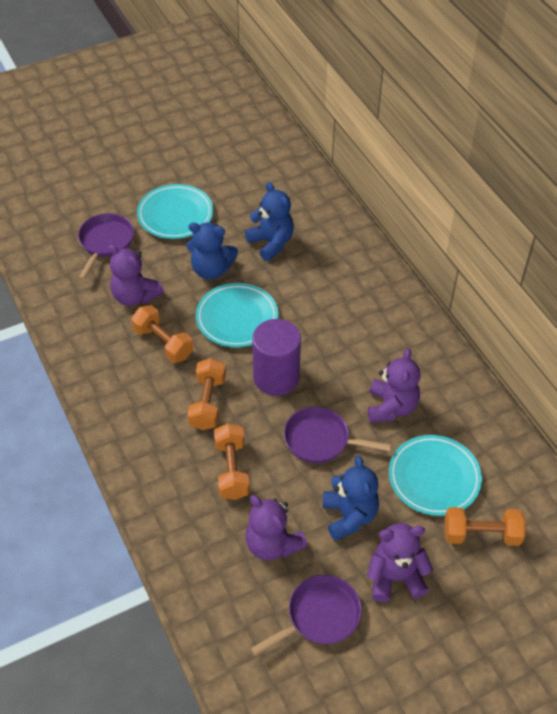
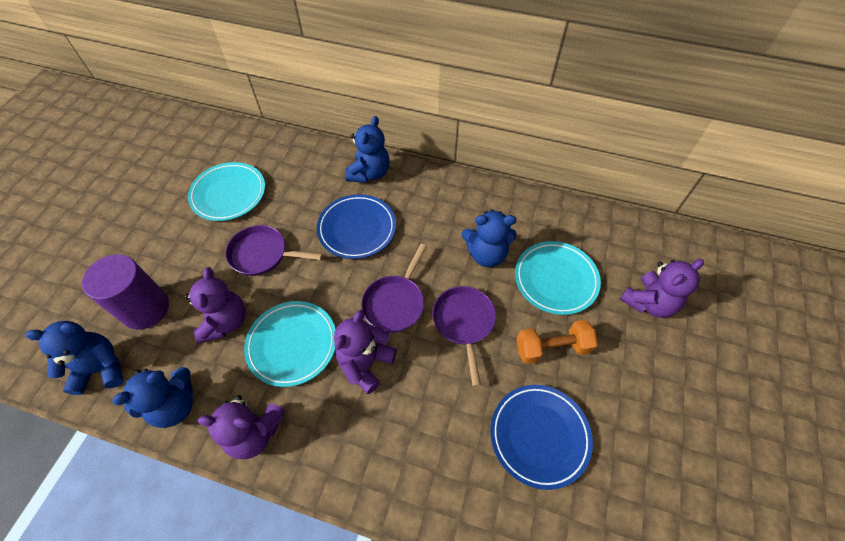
blue plate: 0 -> 2
blue teddy bear: 3 -> 4
orange dumbbell: 4 -> 1

